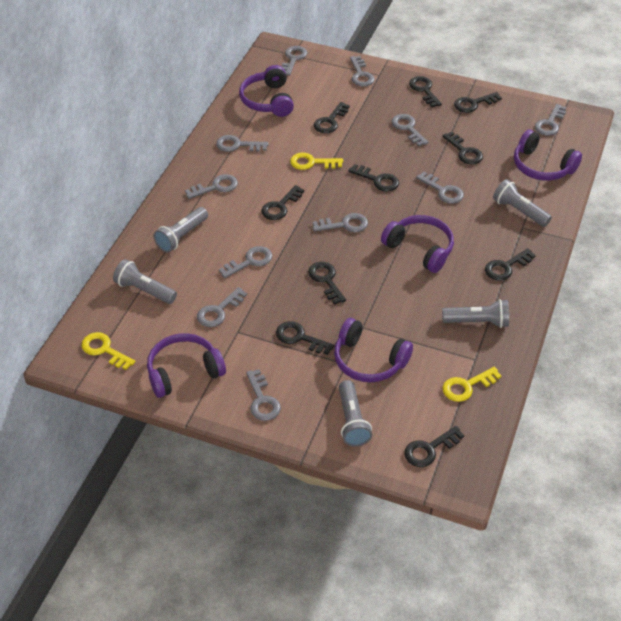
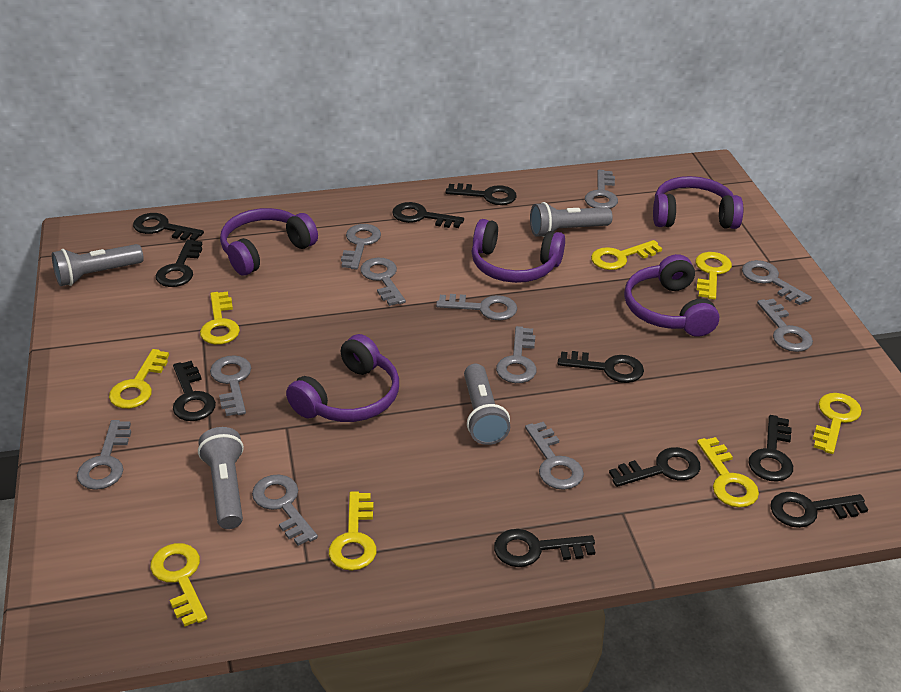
grey flashlight: 5 -> 4
yellow key: 3 -> 8

